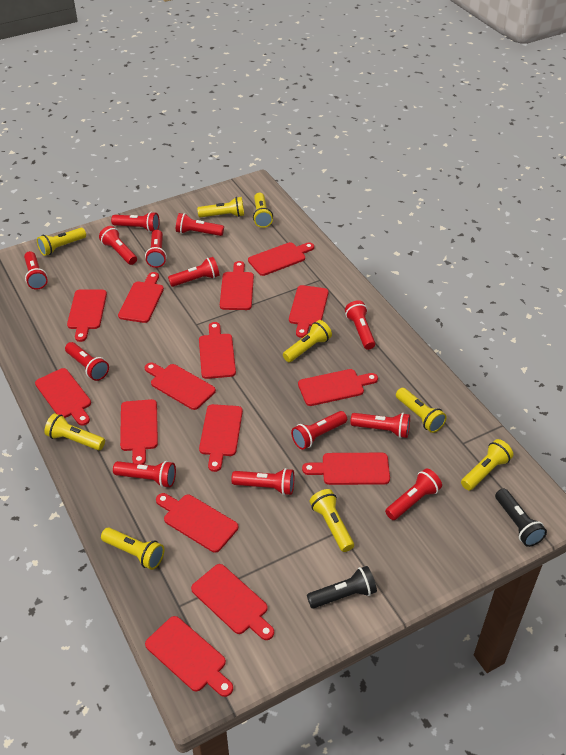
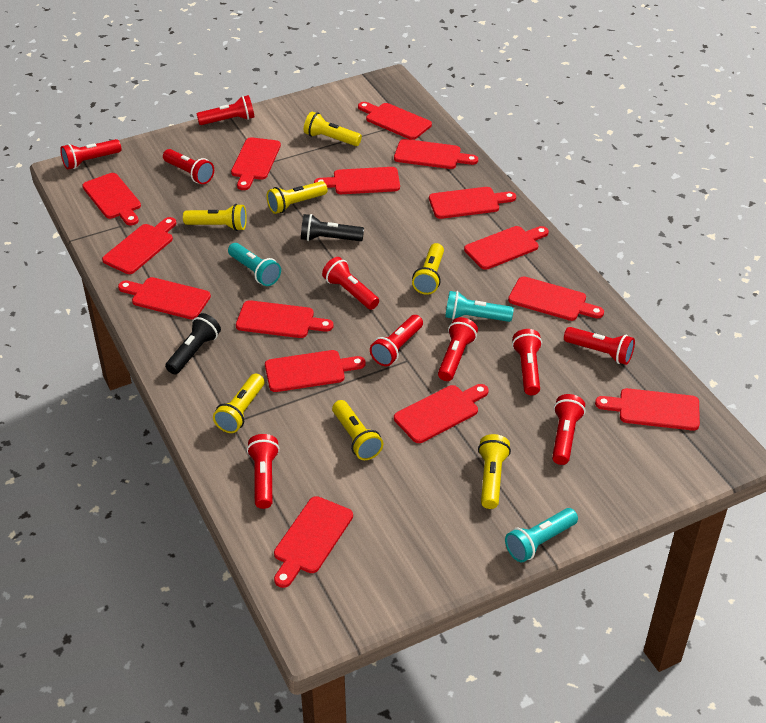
red flashlight: 13 -> 10
turquoise flashlight: 0 -> 3
yellow flashlight: 9 -> 7

